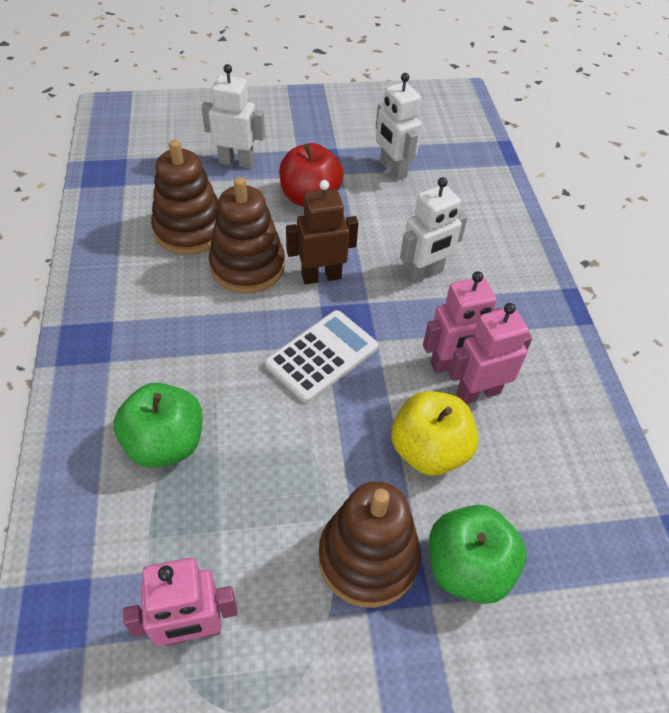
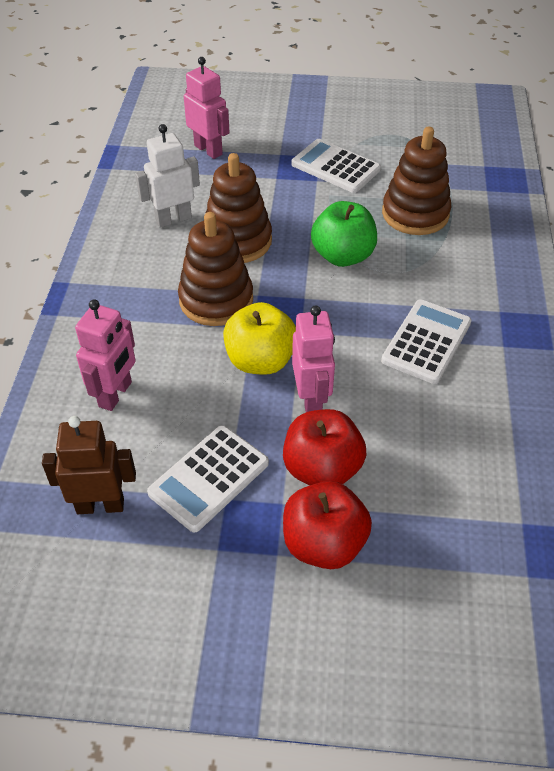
green apple: 2 -> 1
red apple: 1 -> 2
white calculator: 1 -> 3
white robot: 3 -> 1

